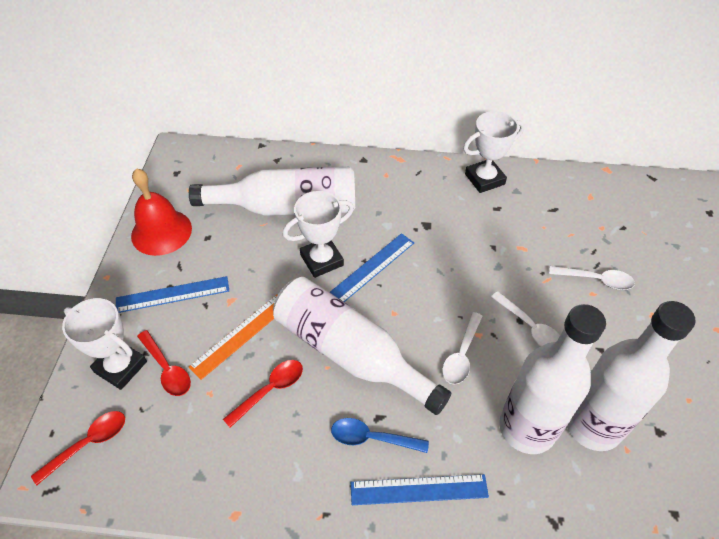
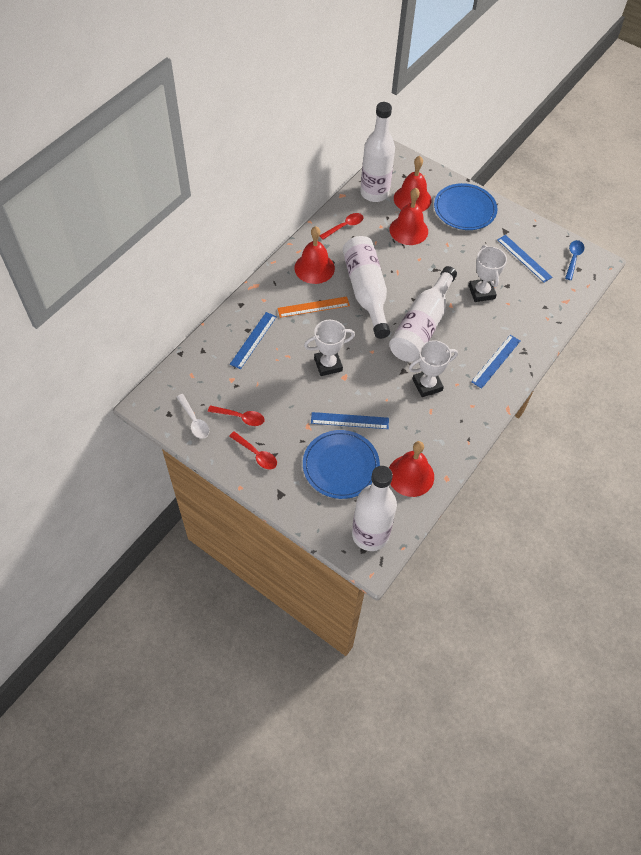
blue plate: 0 -> 2
blue ruler: 3 -> 4
red bell: 1 -> 4
white spoon: 3 -> 1

